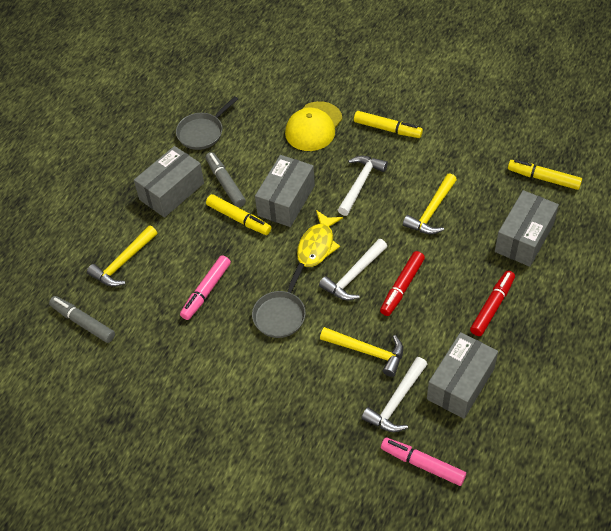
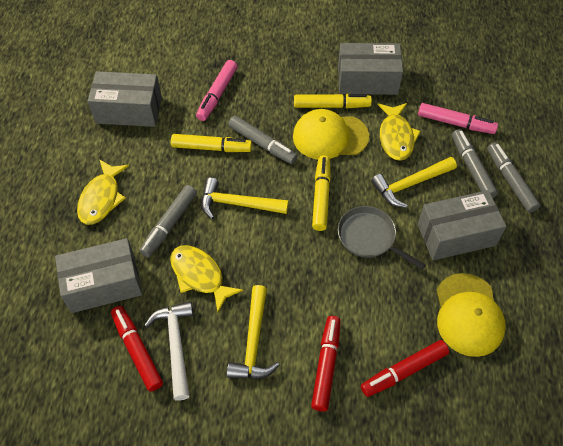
grey marker: 2 -> 4
grey pan: 2 -> 1
red marker: 2 -> 3
white hammer: 3 -> 1
yellow cap: 1 -> 2
yellow fish: 1 -> 3

